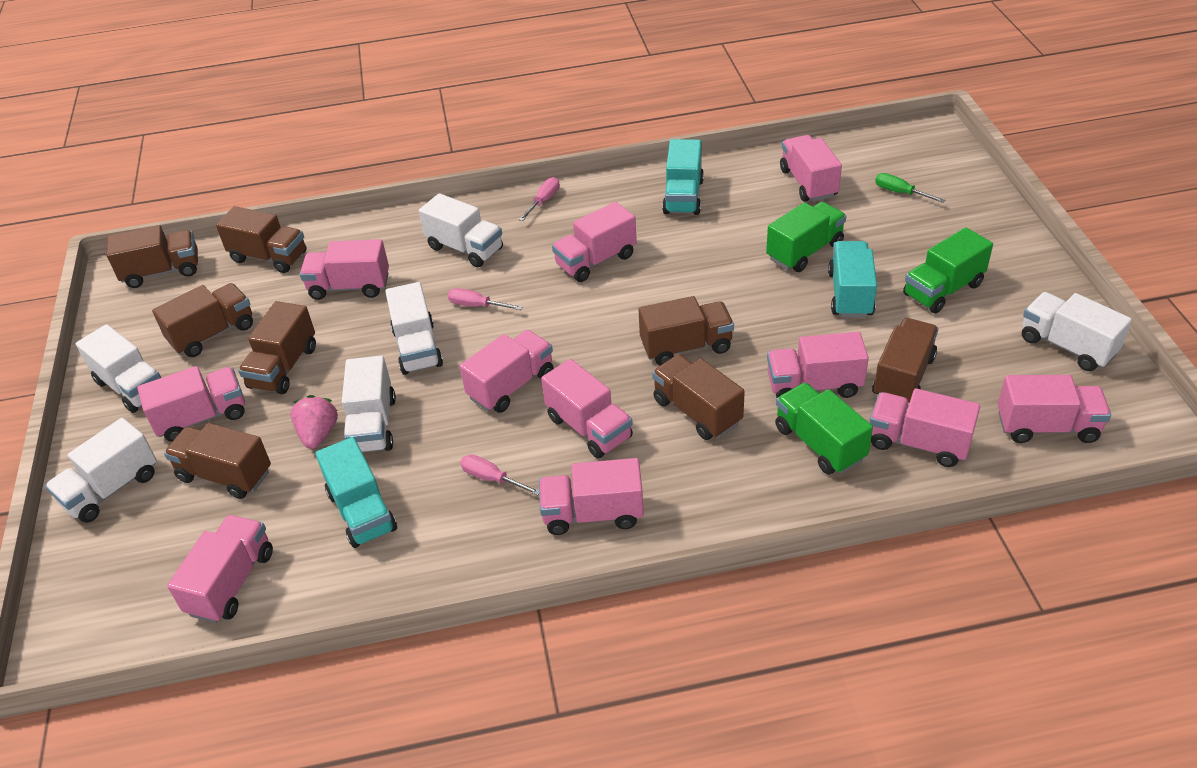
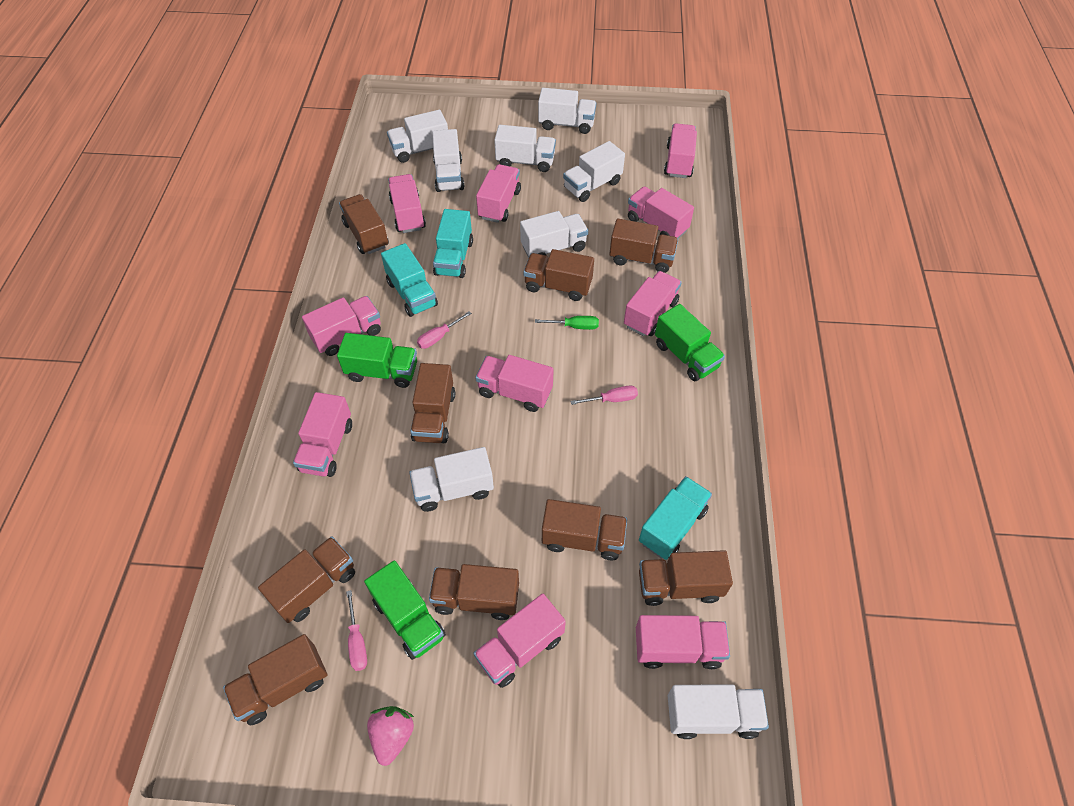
brown truck: 8 -> 9
pink truck: 11 -> 10
white truck: 6 -> 8

